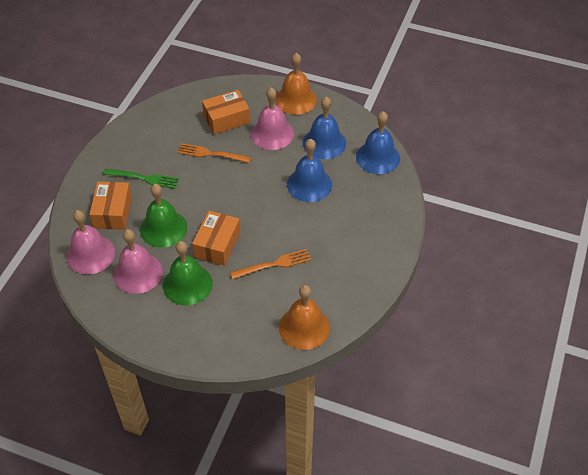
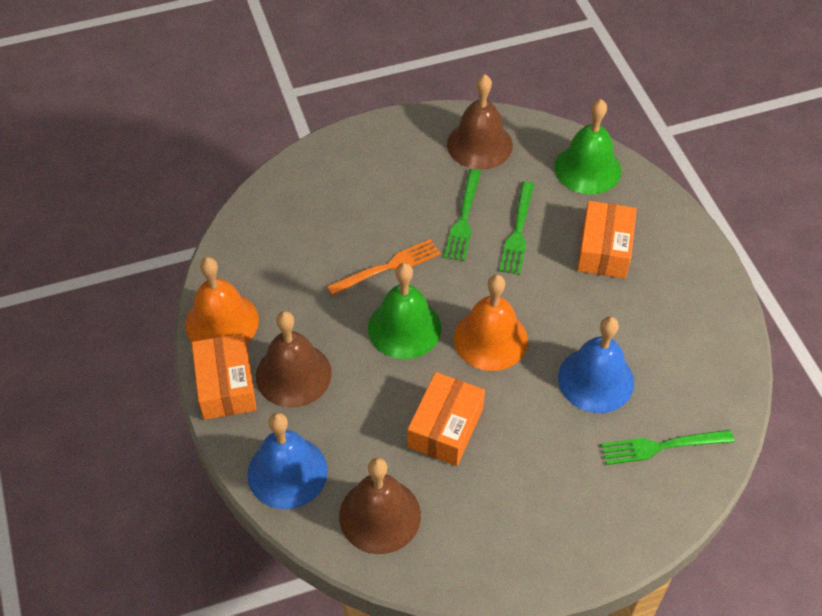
blue bell: 3 -> 2
brown bell: 0 -> 3
green fork: 1 -> 3
orange fork: 2 -> 1
pink bell: 3 -> 0

